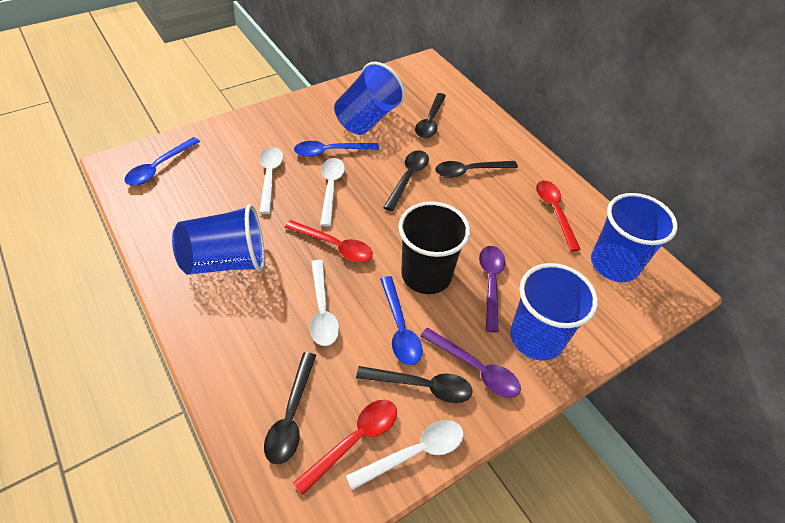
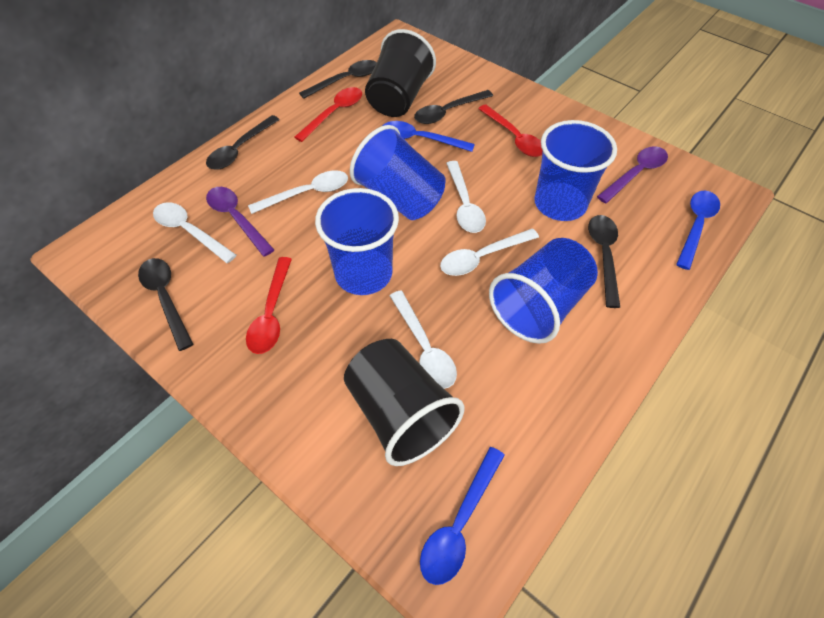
black cup: 1 -> 2
white spoon: 4 -> 5

